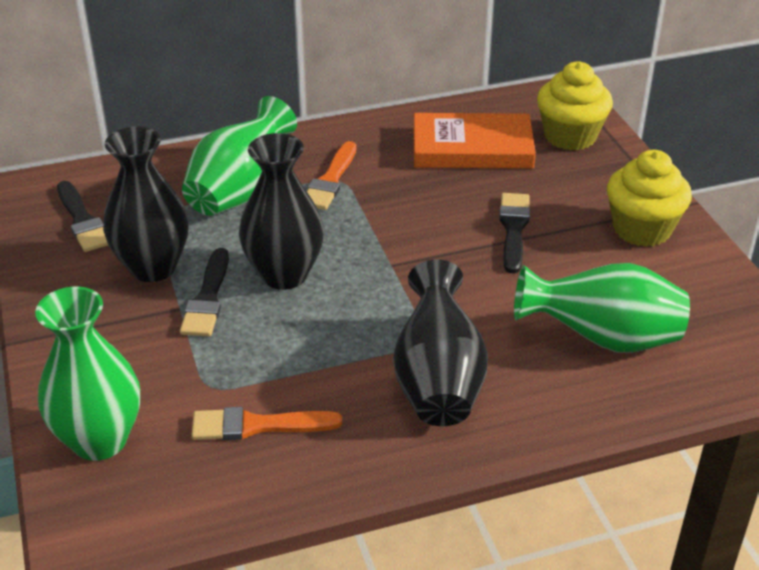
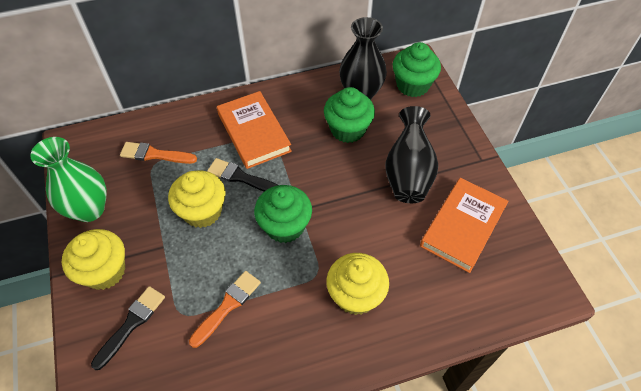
black brush: 3 -> 2
black vase: 3 -> 2
green cupcake: 0 -> 3
green vase: 3 -> 1
orange book: 1 -> 2
yellow cupcake: 2 -> 3

